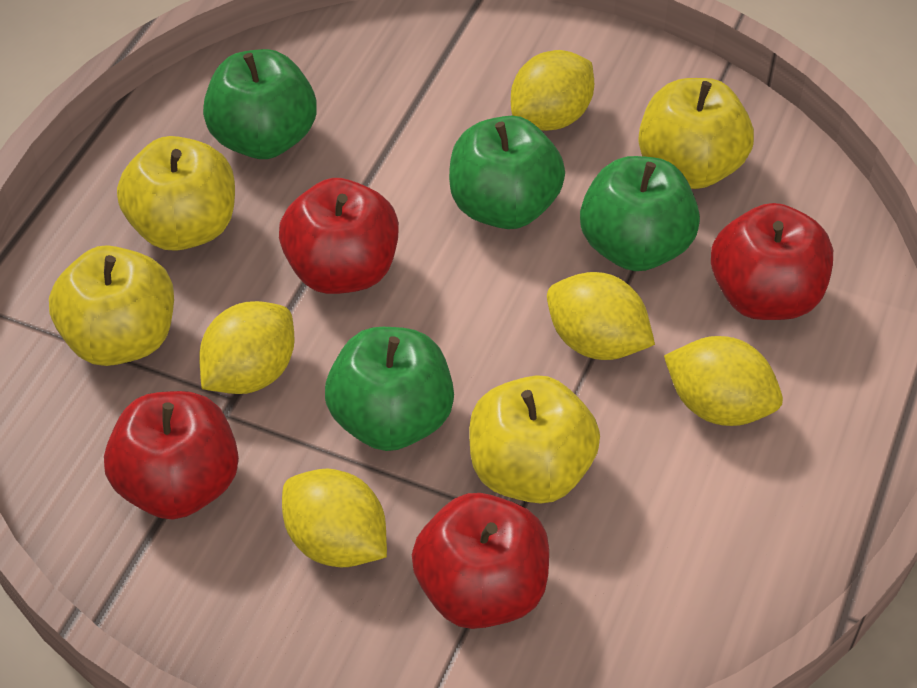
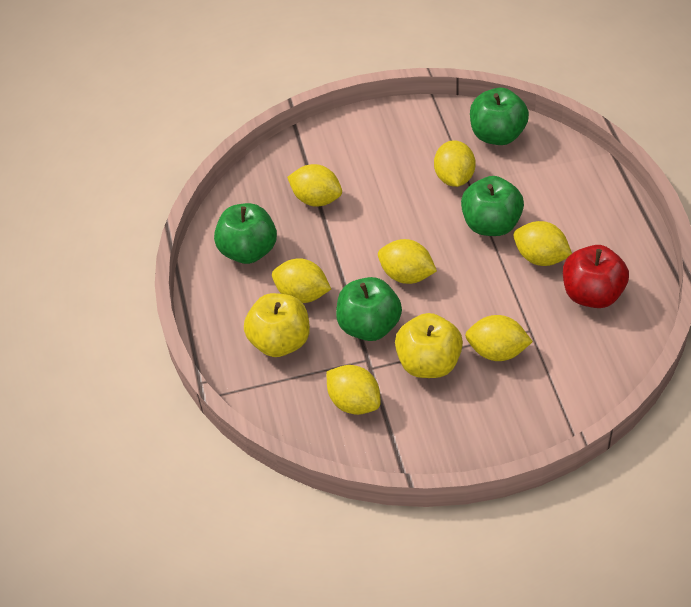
red apple: 4 -> 1
yellow apple: 4 -> 2
yellow lemon: 5 -> 7

